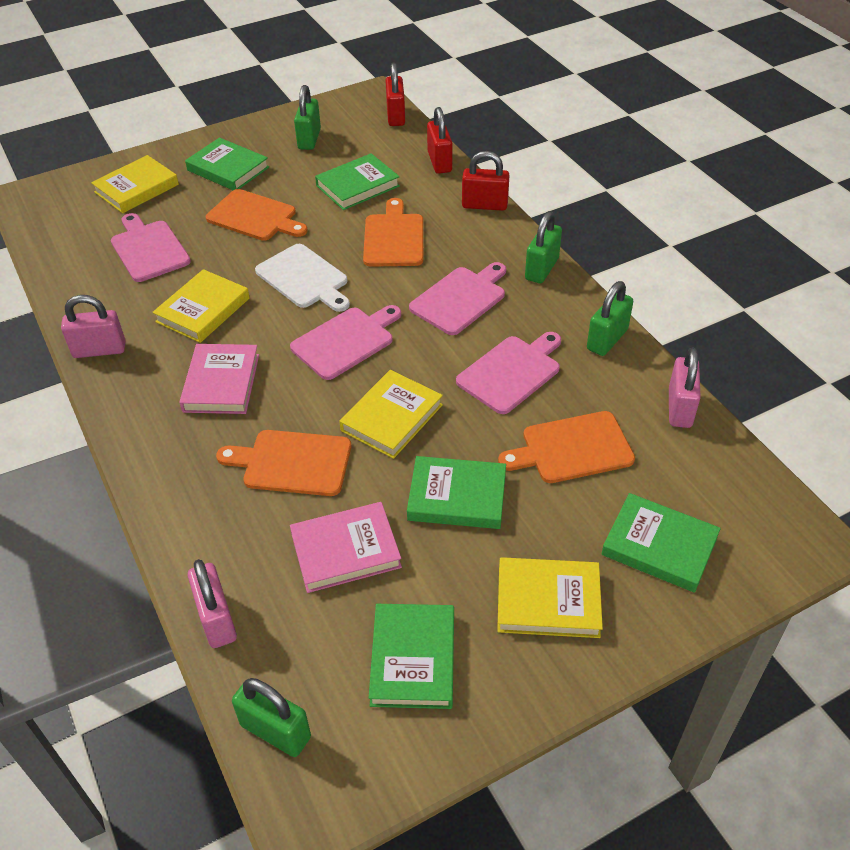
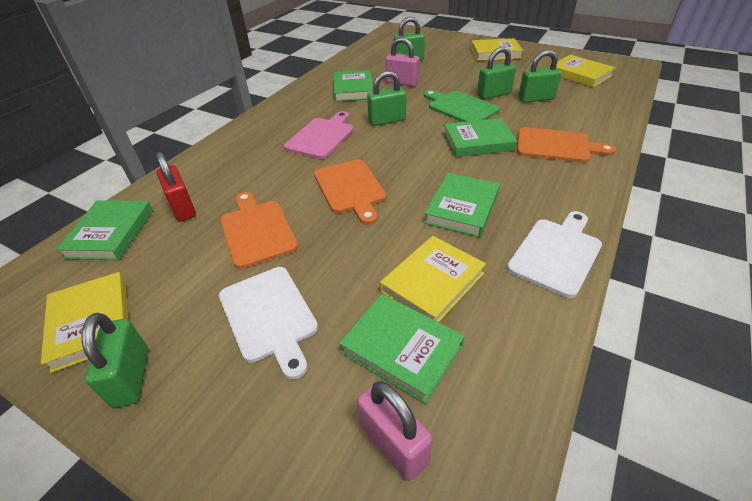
green cutting board: 0 -> 1
green padlock: 4 -> 5
orange cutting board: 4 -> 3
pink book: 2 -> 0
pink cutting board: 4 -> 1
pink padlock: 3 -> 2
red padlock: 3 -> 1
white cutting board: 1 -> 2

